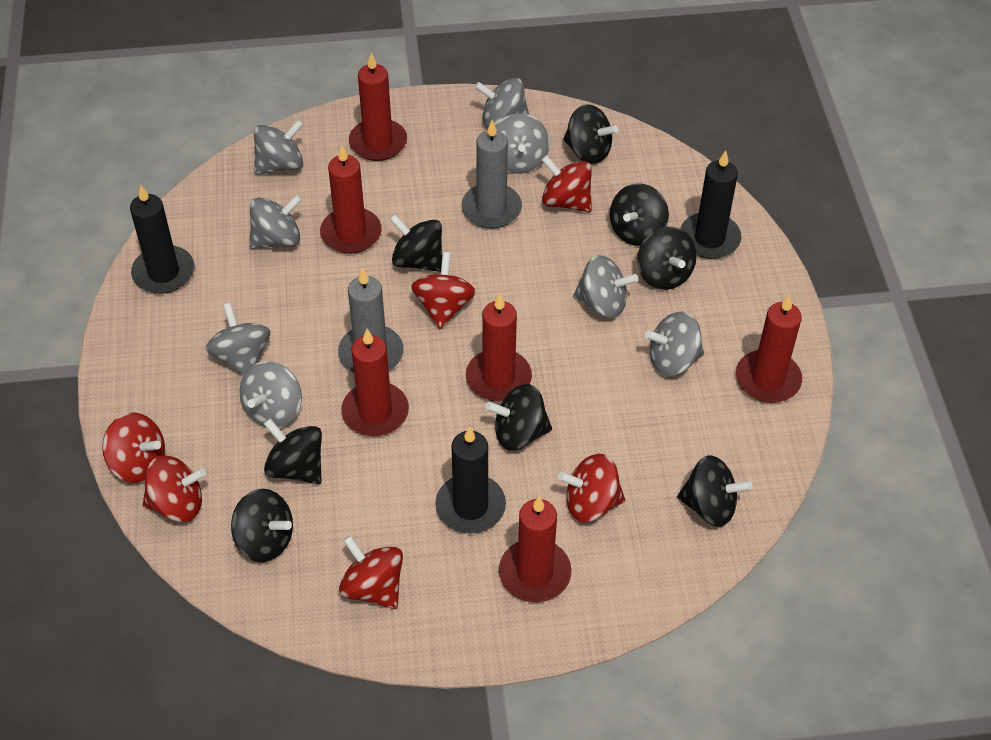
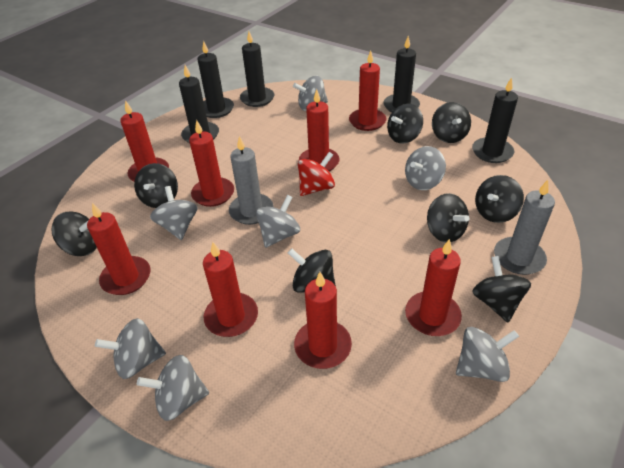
black candle: 3 -> 5
grey spinning top: 8 -> 7
red candle: 6 -> 8
red spinning top: 6 -> 1

